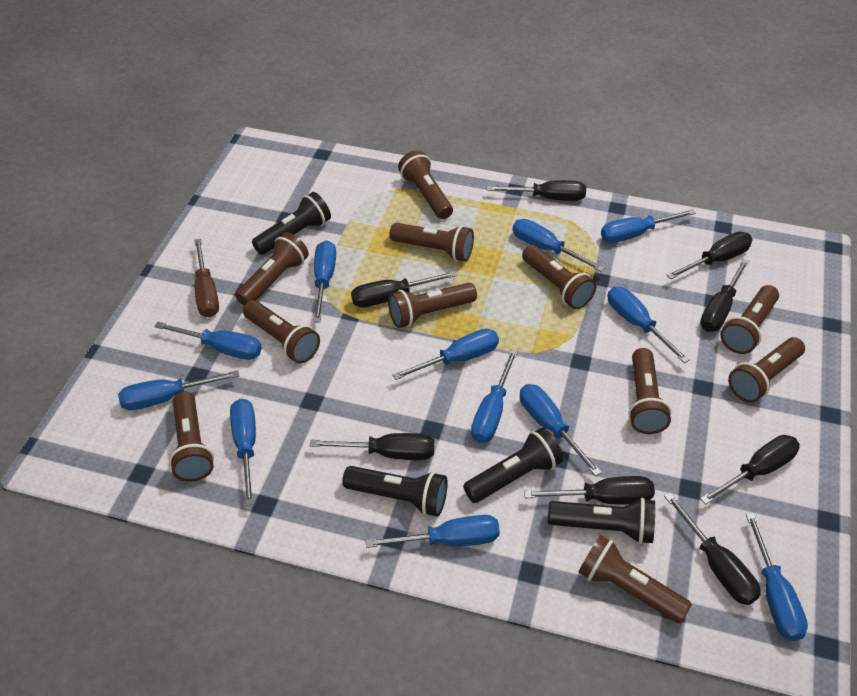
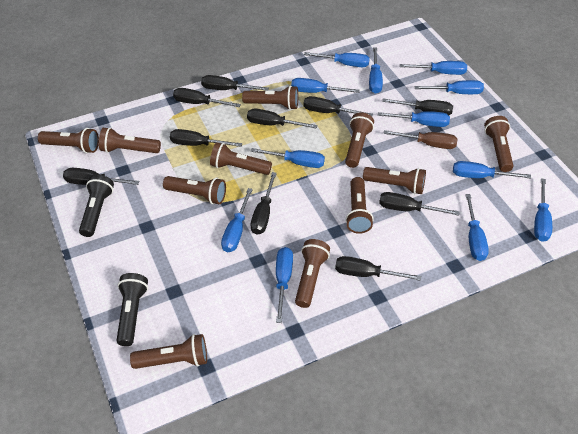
black flashlight: 4 -> 2
black screwdriver: 8 -> 10

